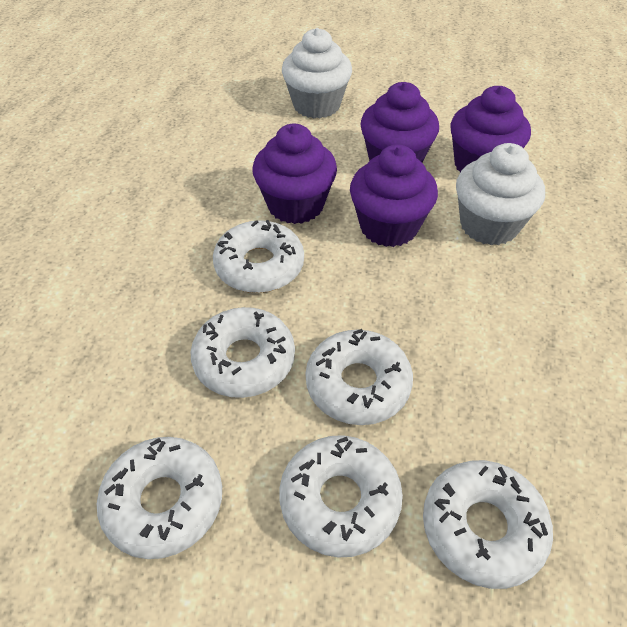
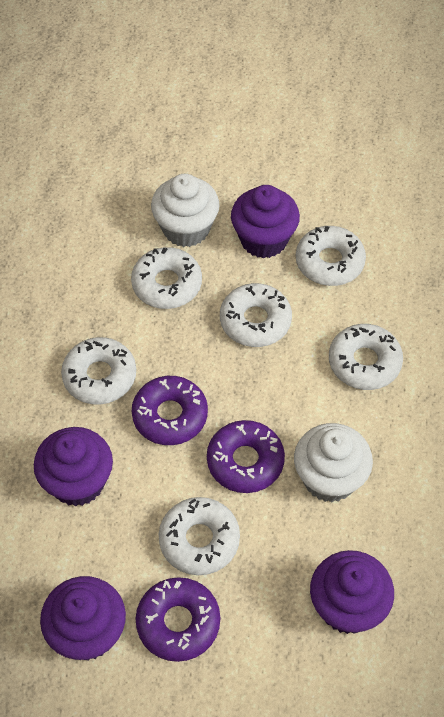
purple donut: 0 -> 3

